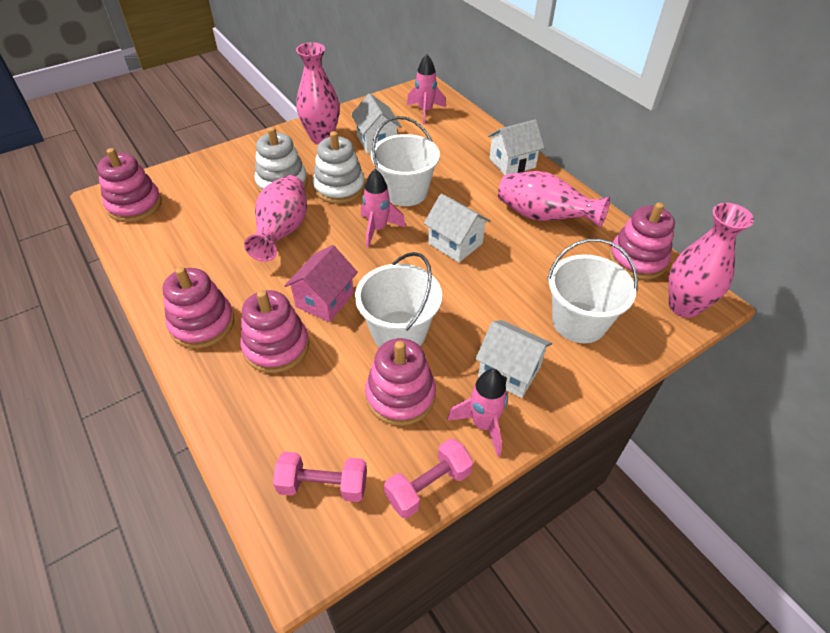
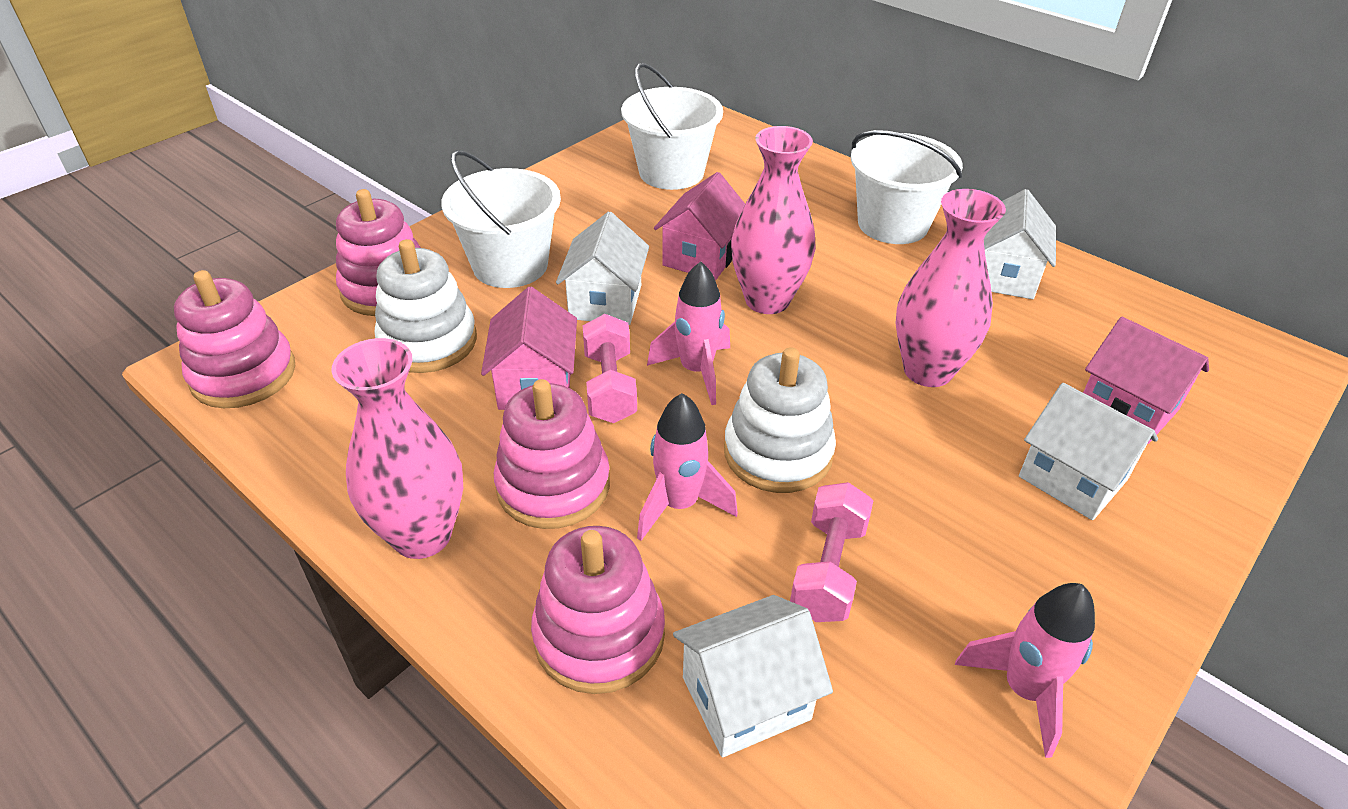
pink house: 1 -> 3
pink stacking toy: 5 -> 4
pink vase: 4 -> 3

